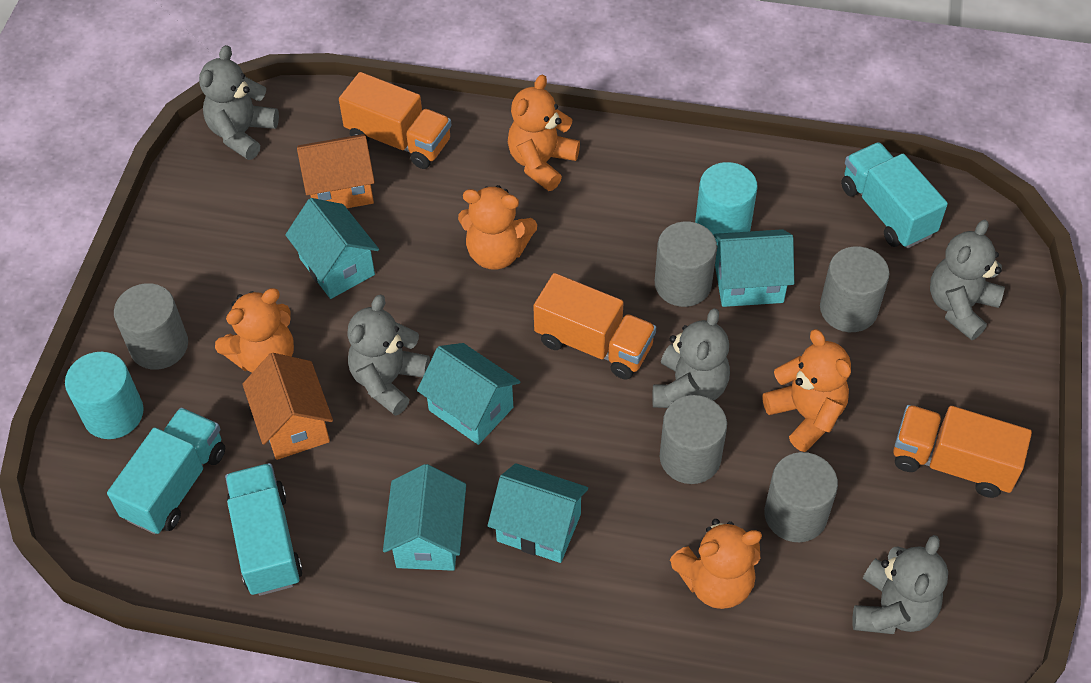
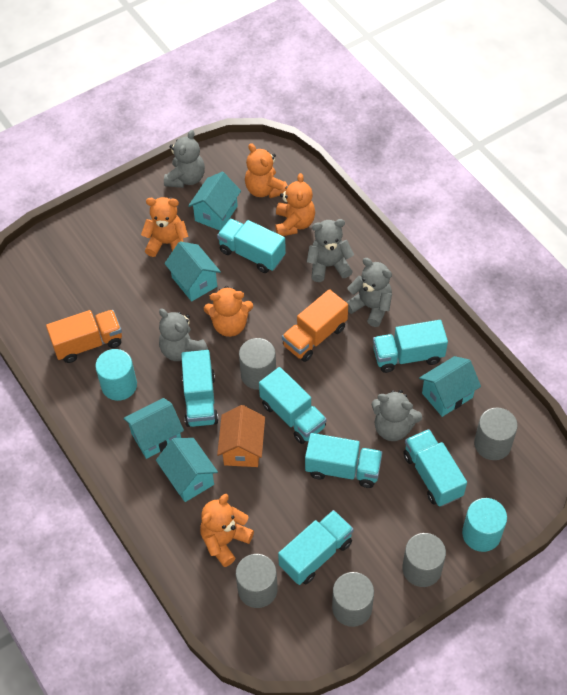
orange house: 2 -> 1
orange truck: 3 -> 2
turquoise truck: 3 -> 7

